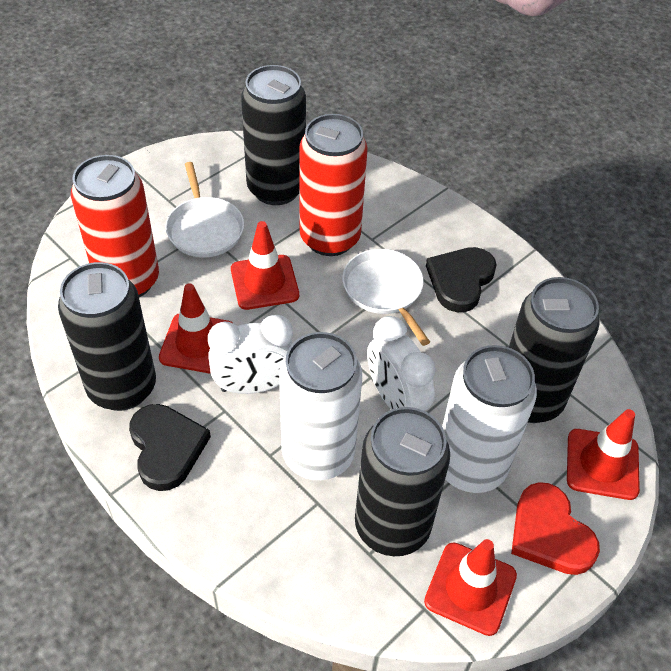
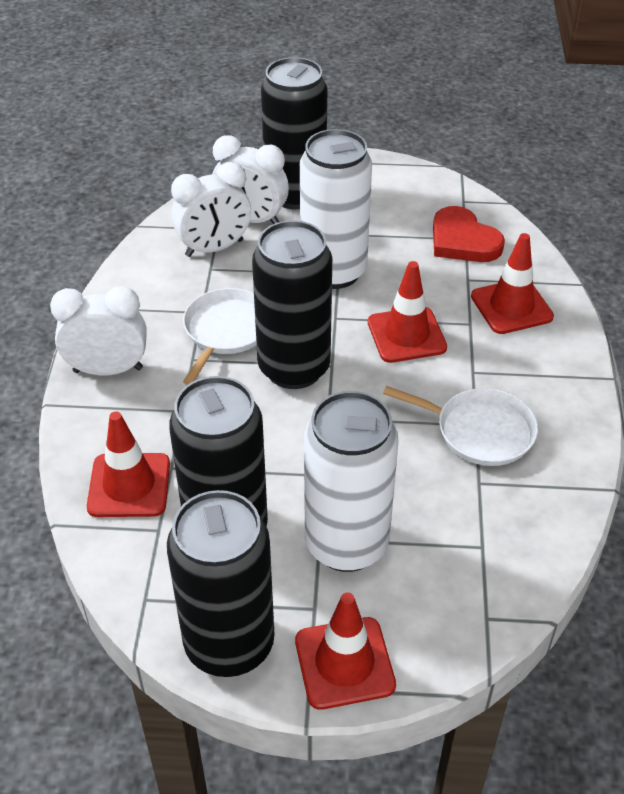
black heart: 2 -> 0
red can: 2 -> 0
white clock: 2 -> 3

